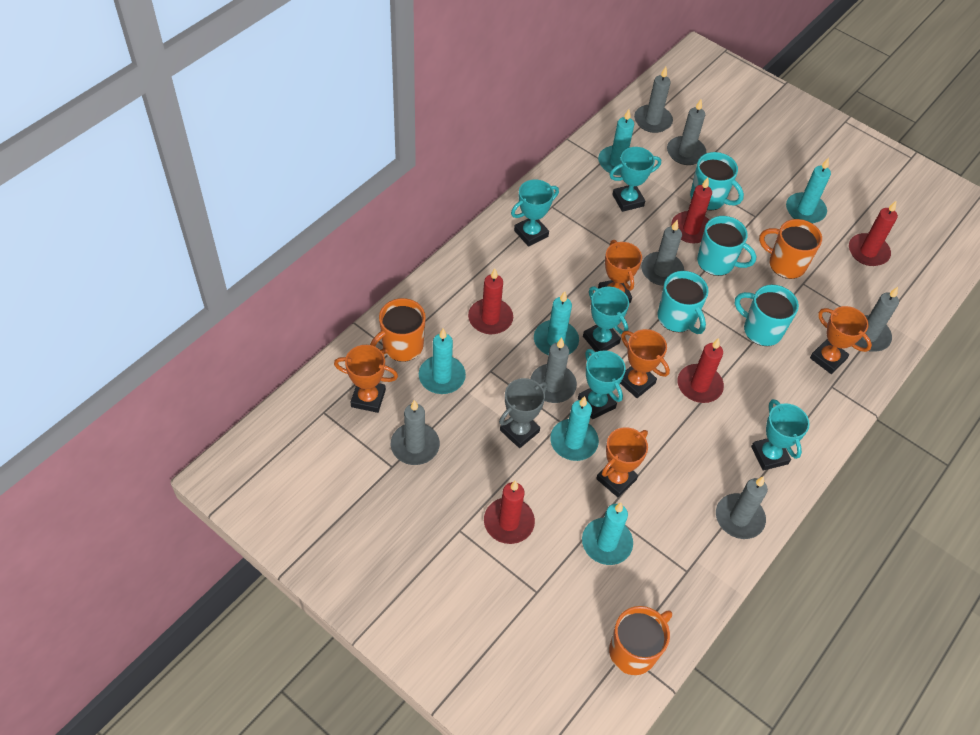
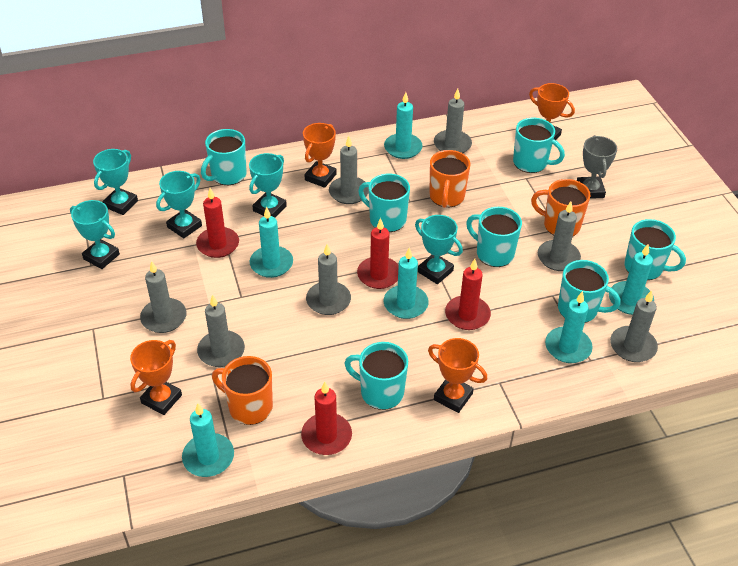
orange trophy: 5 -> 4
red candle: 5 -> 4
turquoise mug: 4 -> 7

